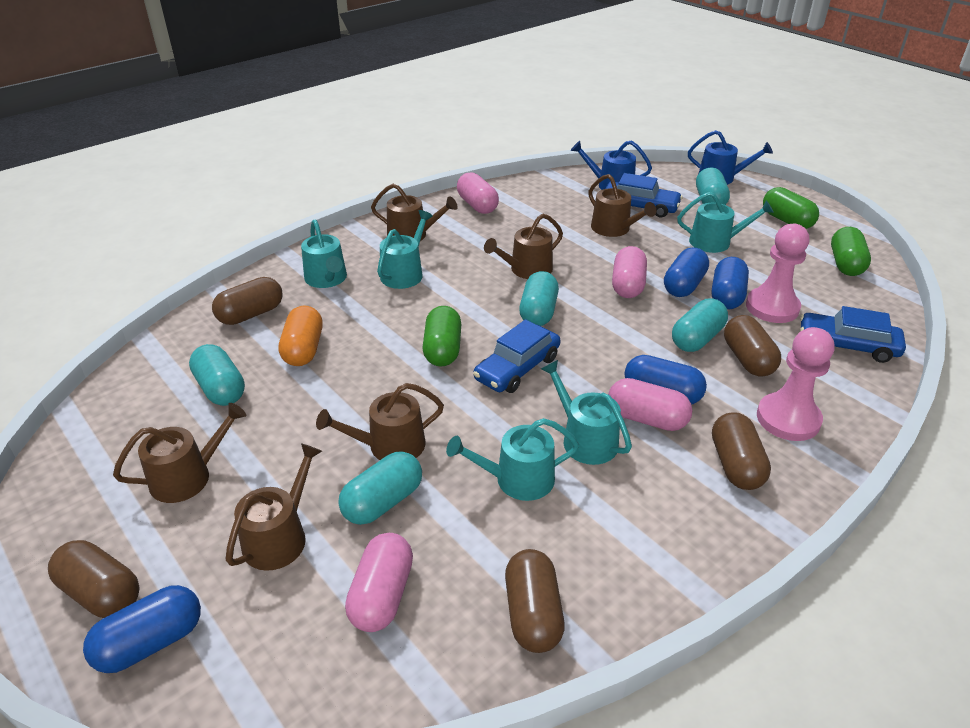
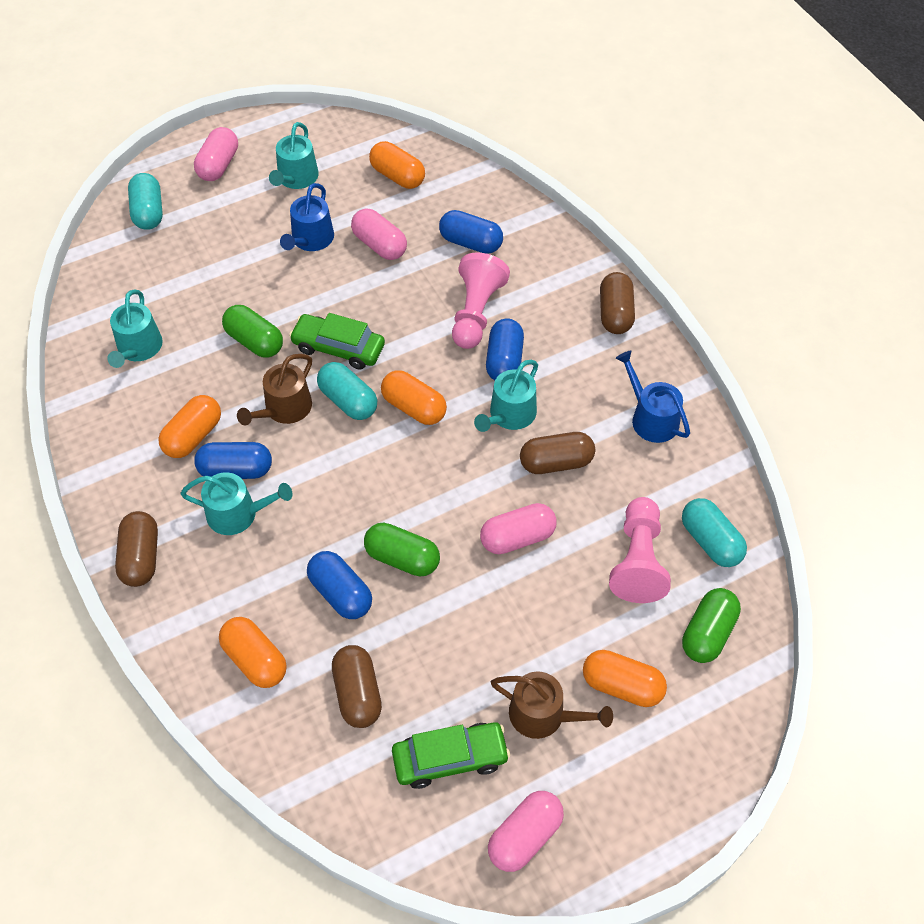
blue car: 3 -> 0
brown capsule: 5 -> 4
brown watering can: 6 -> 2
green car: 0 -> 2
orange capsule: 1 -> 5
turquoise capsule: 5 -> 3
turquoise watering can: 5 -> 4

